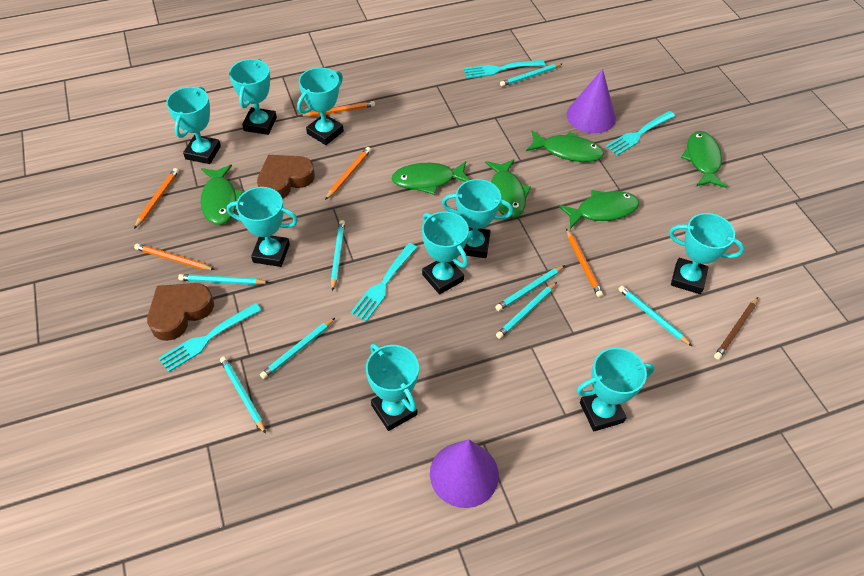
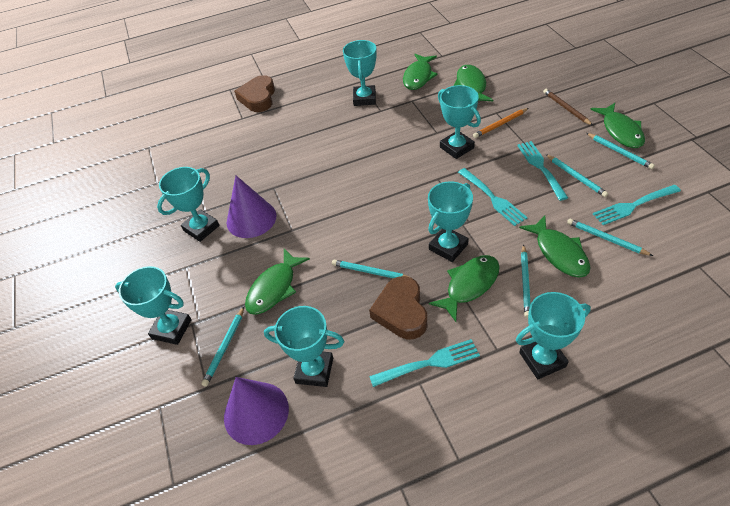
orange pencil: 5 -> 1
turquoise pencil: 8 -> 6
turquoise trophy: 9 -> 7

